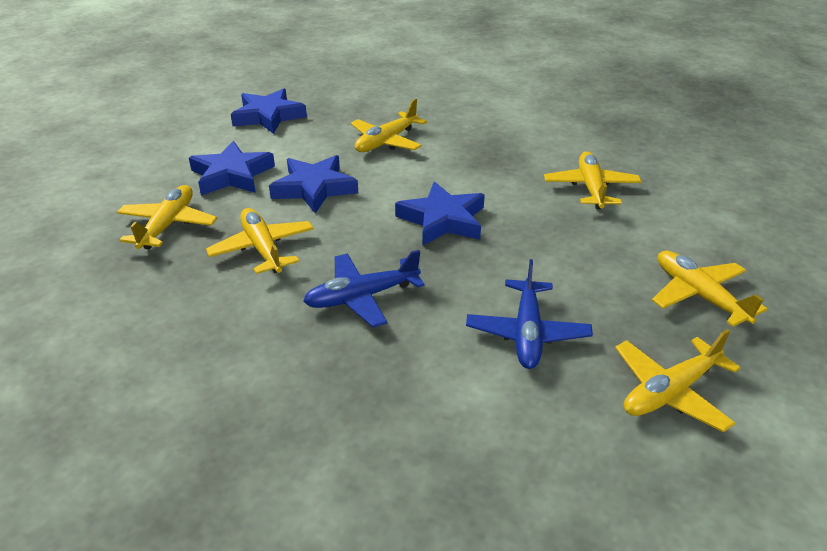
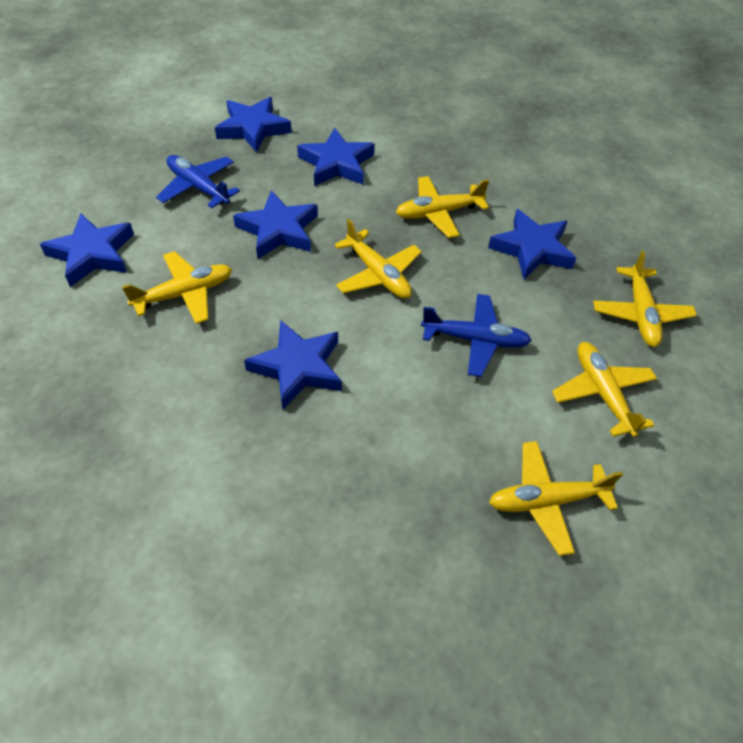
blue star: 4 -> 6

